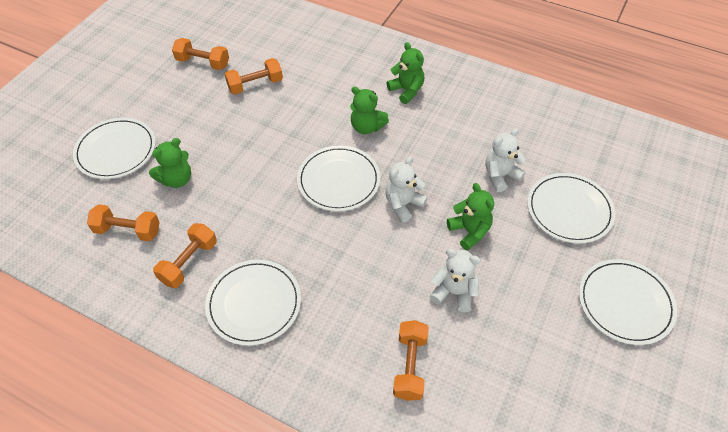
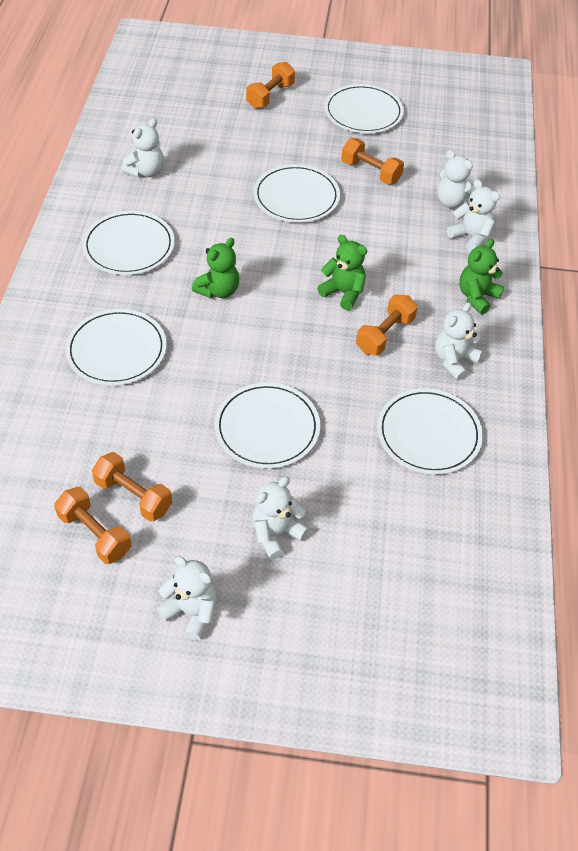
green teddy bear: 4 -> 3
white plate: 5 -> 6
white teddy bear: 3 -> 6

